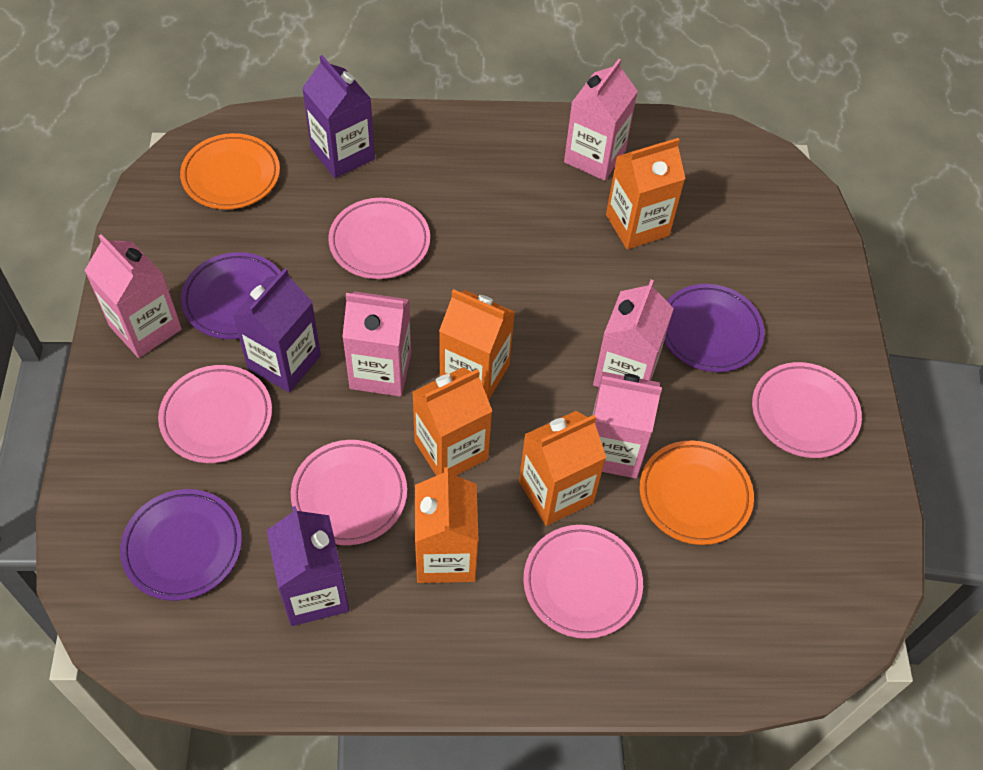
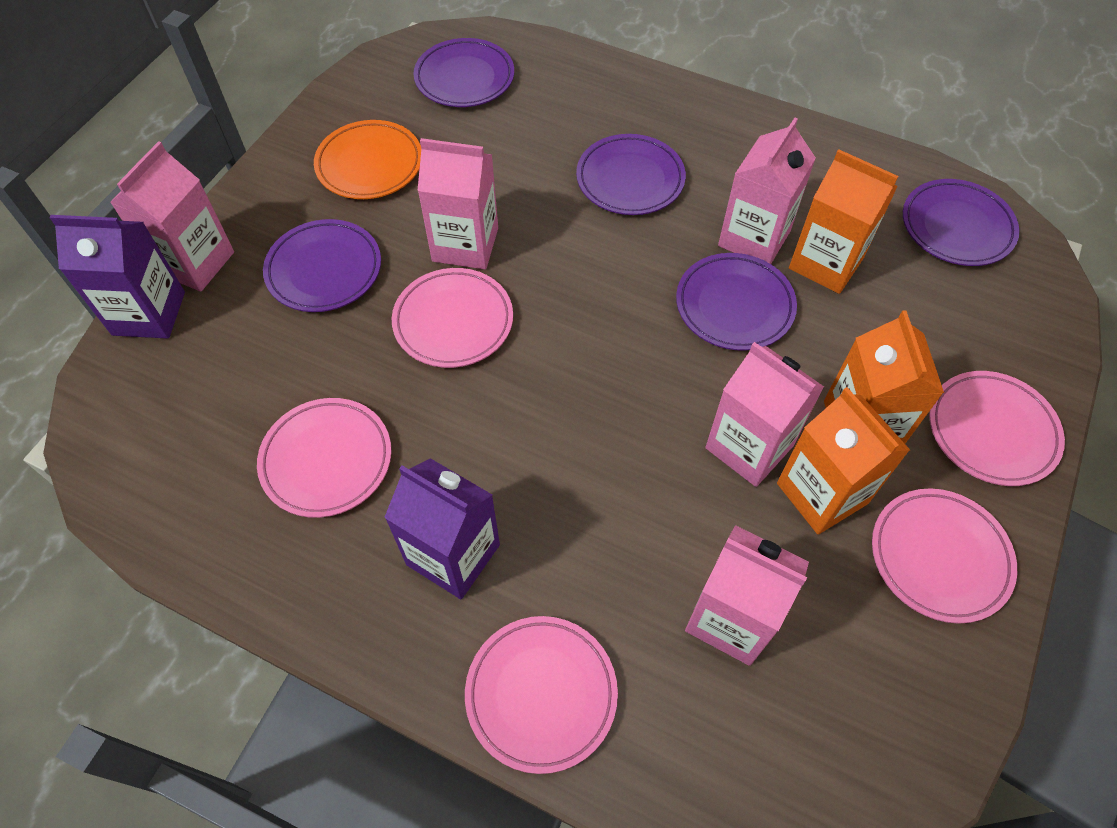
orange carton: 5 -> 3
orange plate: 2 -> 1
purple carton: 3 -> 2
purple plate: 3 -> 5

